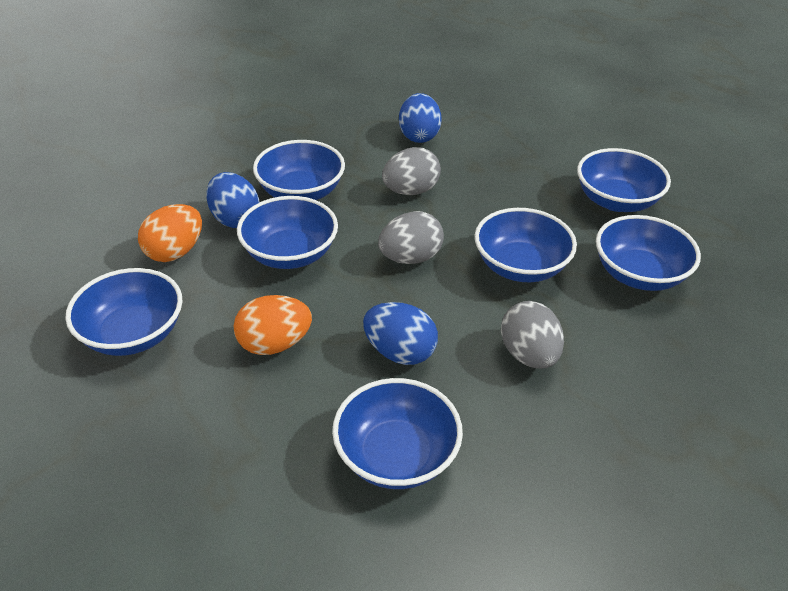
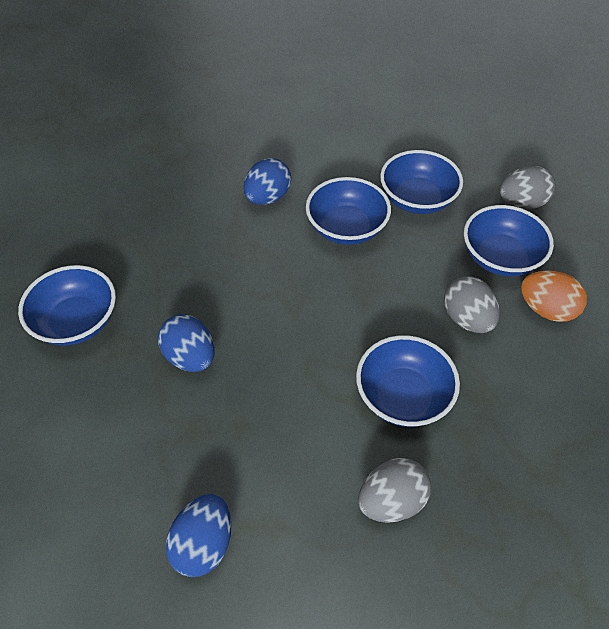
blue bowl: 7 -> 5
orange egg: 2 -> 1

